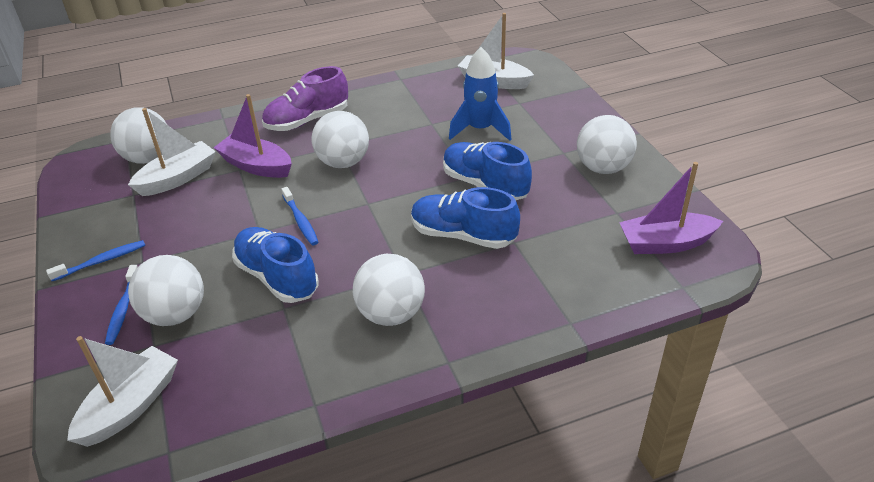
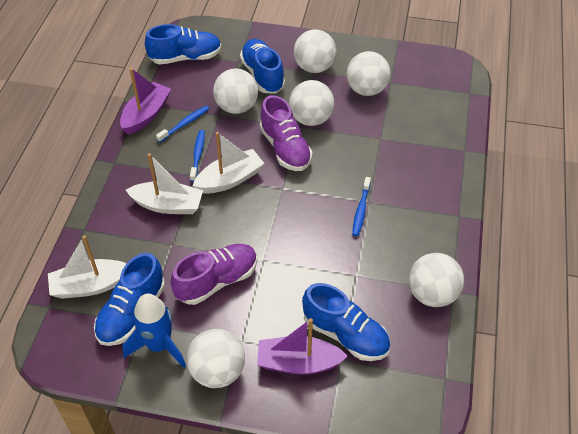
blue shoe: 3 -> 4
purple shoe: 1 -> 2
white ball: 5 -> 6

